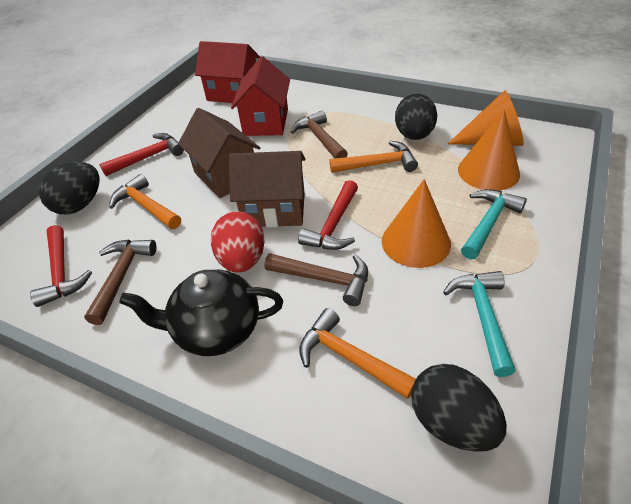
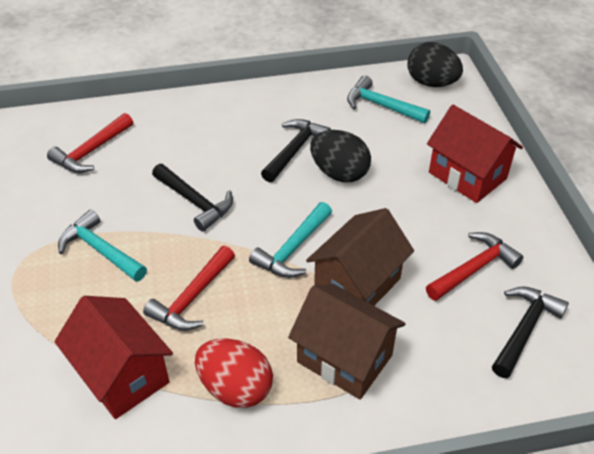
black egg: 3 -> 2
black hammer: 0 -> 3
black teapot: 1 -> 0
brown hammer: 3 -> 0
orange cone: 3 -> 0
orange hammer: 3 -> 0
turquoise hammer: 2 -> 3

